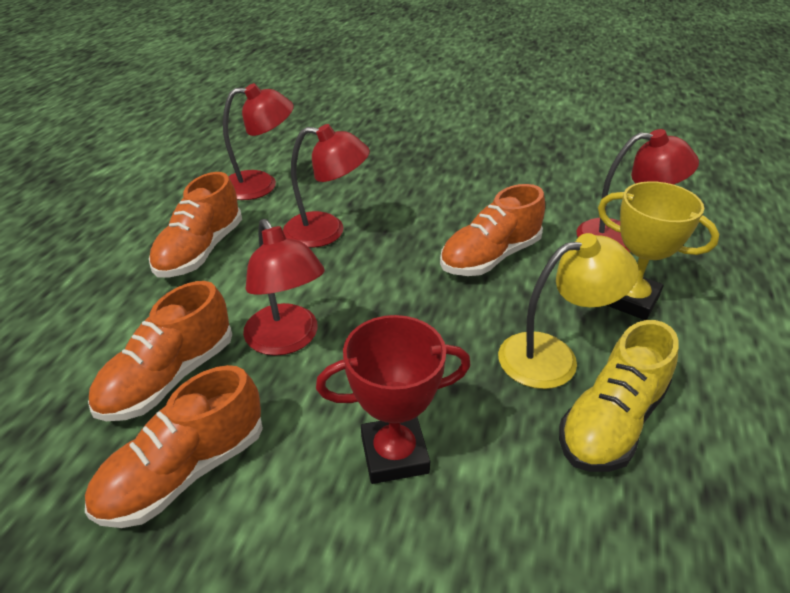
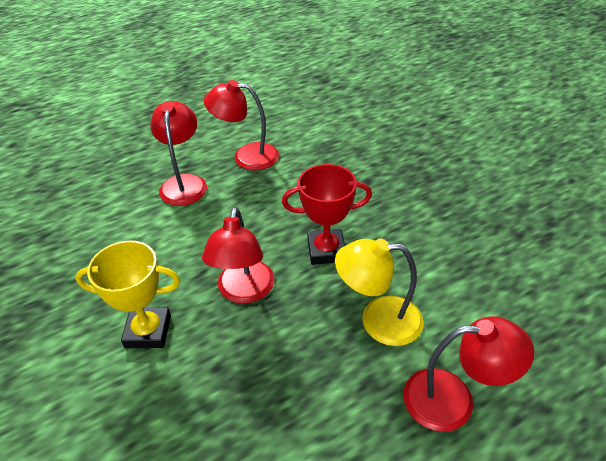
orange shoe: 4 -> 0
yellow shoe: 1 -> 0

